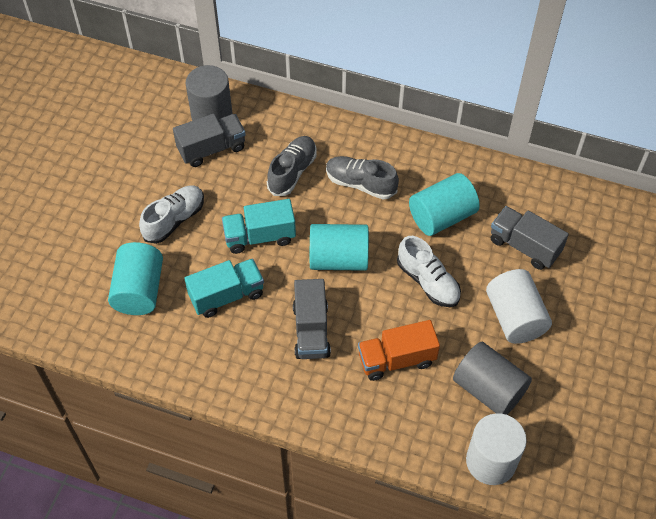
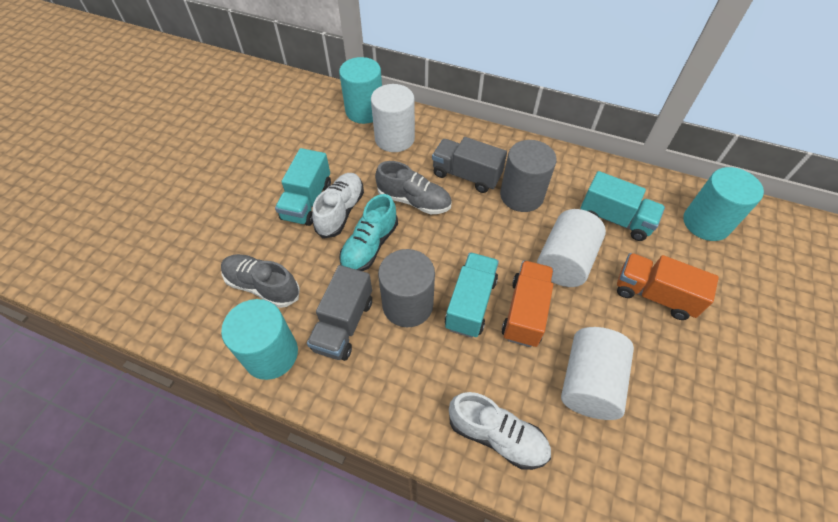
grey truck: 3 -> 2
orange truck: 1 -> 2
turquoise shoe: 0 -> 1
turquoise truck: 2 -> 3
white cylinder: 2 -> 3

